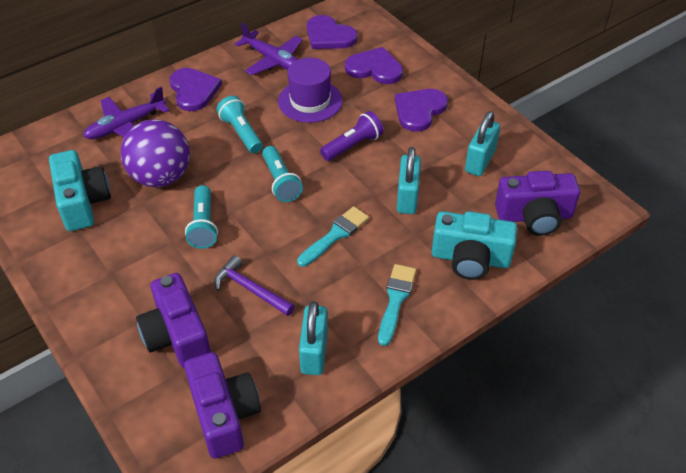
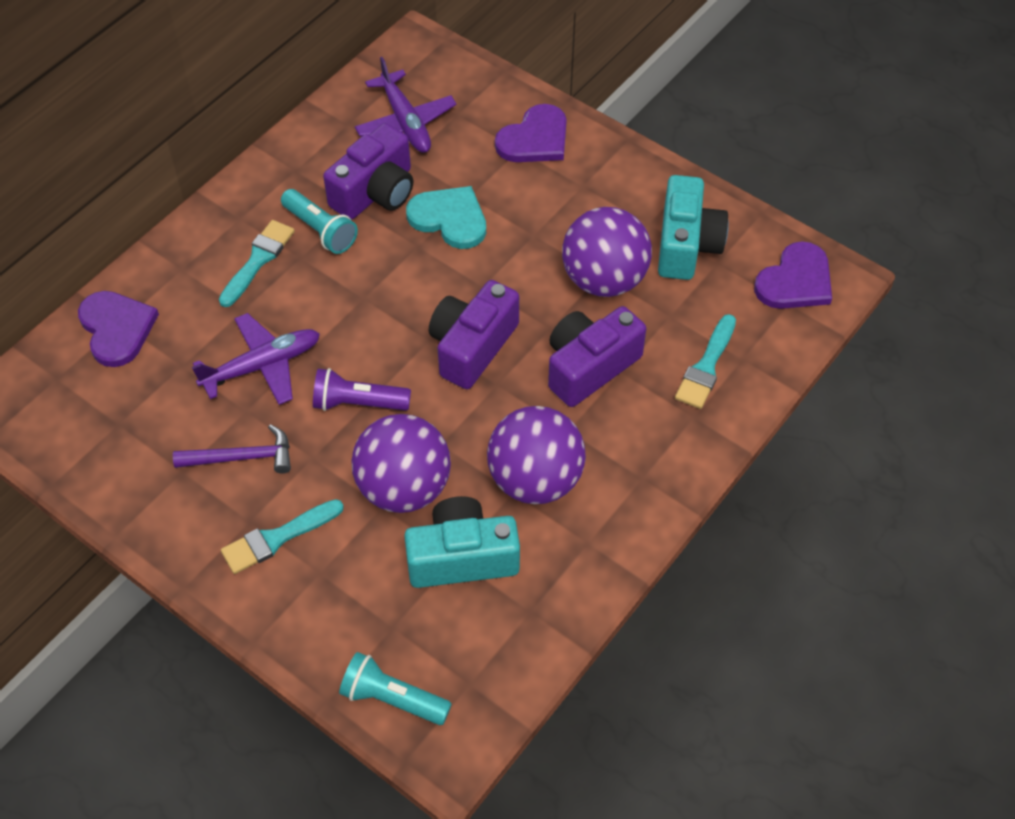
purple ball: 1 -> 3
purple hat: 1 -> 0
purple heart: 4 -> 3
turquoise brush: 2 -> 3
turquoise flashlight: 3 -> 2
turquoise heart: 0 -> 1
turquoise padlock: 3 -> 0

